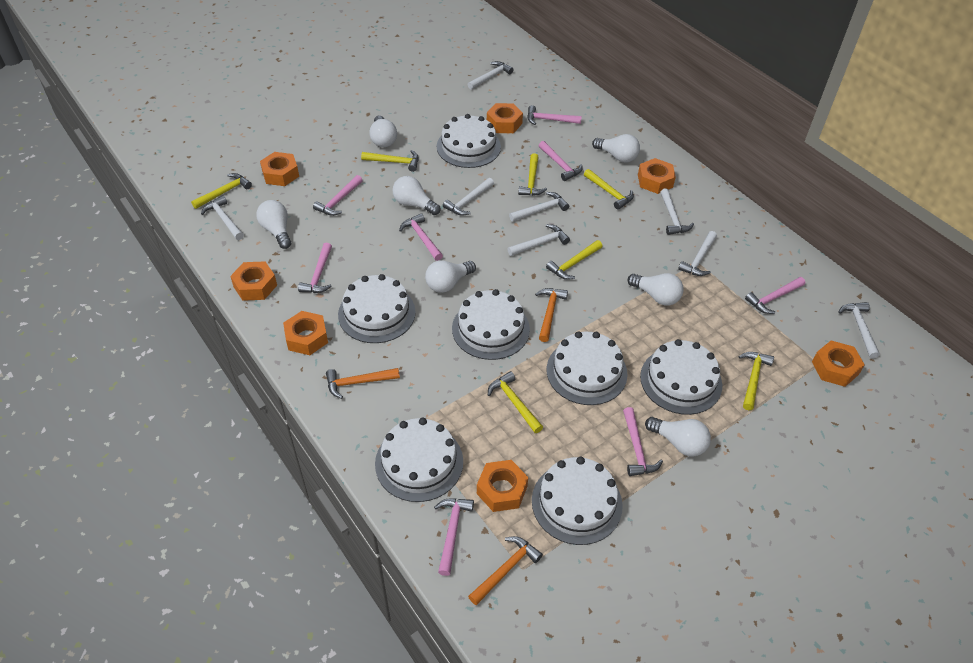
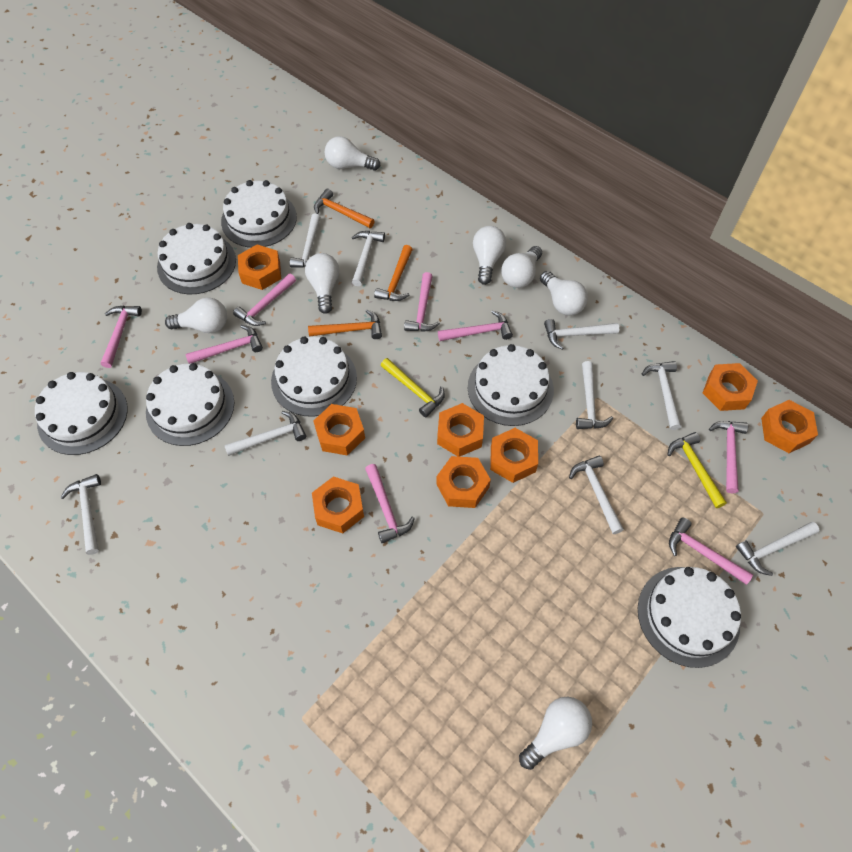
orange nut: 7 -> 8
white hammer: 8 -> 9
yellow hammer: 7 -> 2

